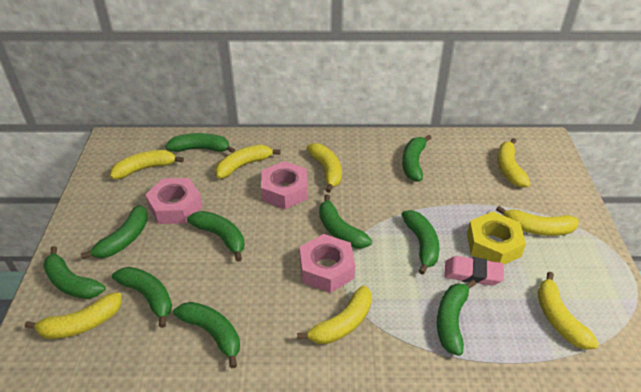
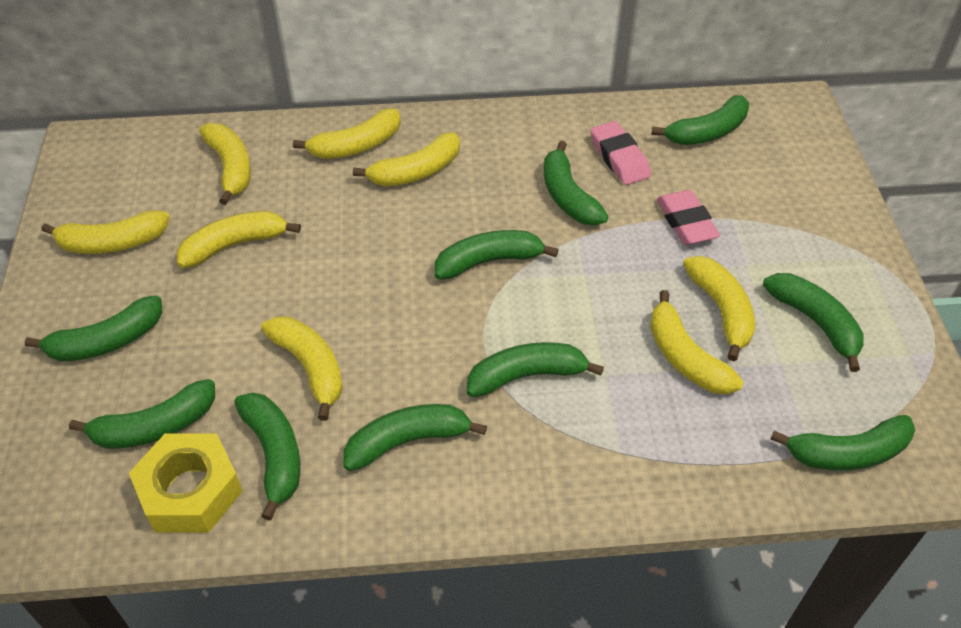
pink eraser: 1 -> 2
pink nut: 3 -> 0

